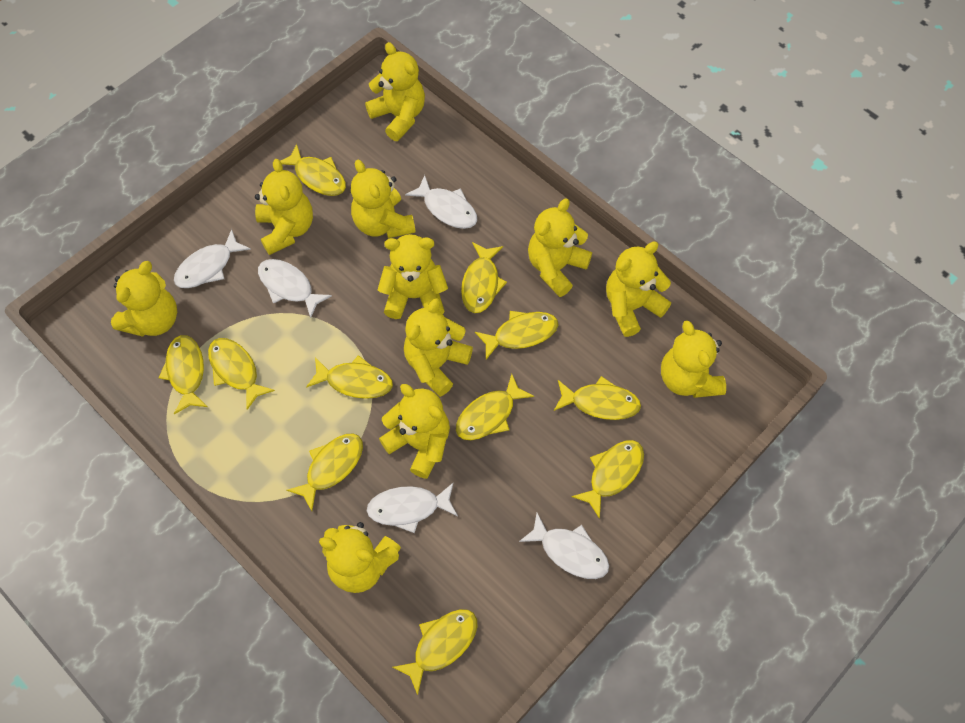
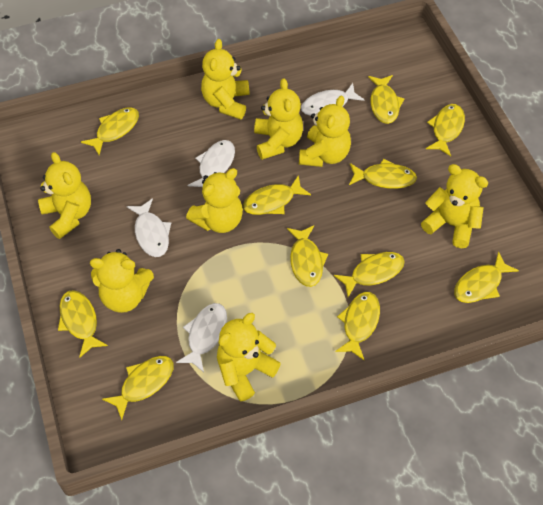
white fish: 5 -> 4
yellow teddy bear: 11 -> 8

